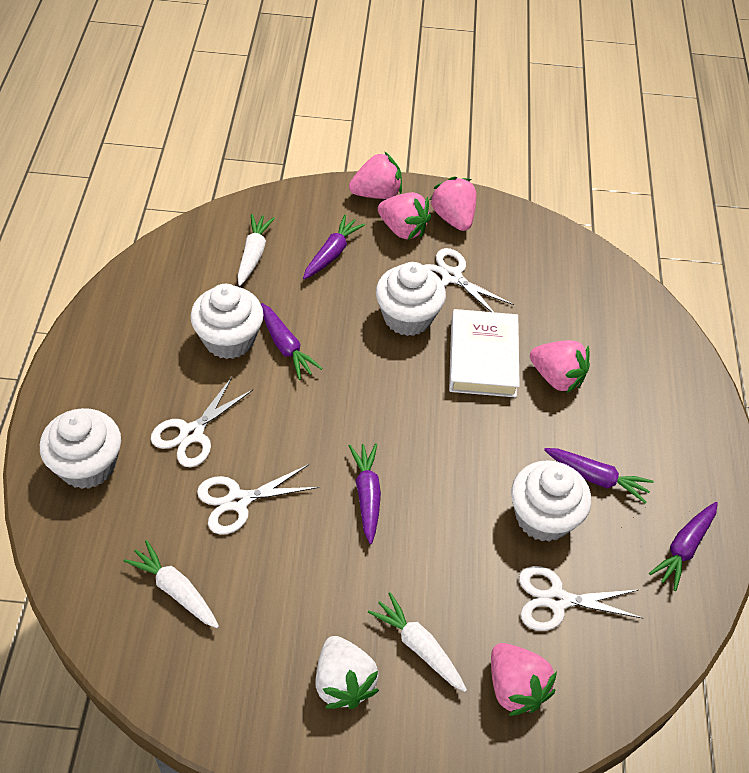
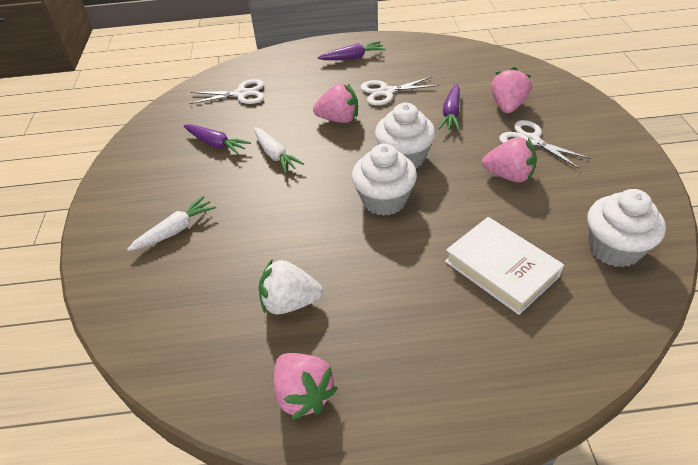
pink strawberry: 5 -> 4
purple carrot: 5 -> 3
white carrot: 3 -> 2
white cupcake: 4 -> 3
white scissors: 4 -> 3

